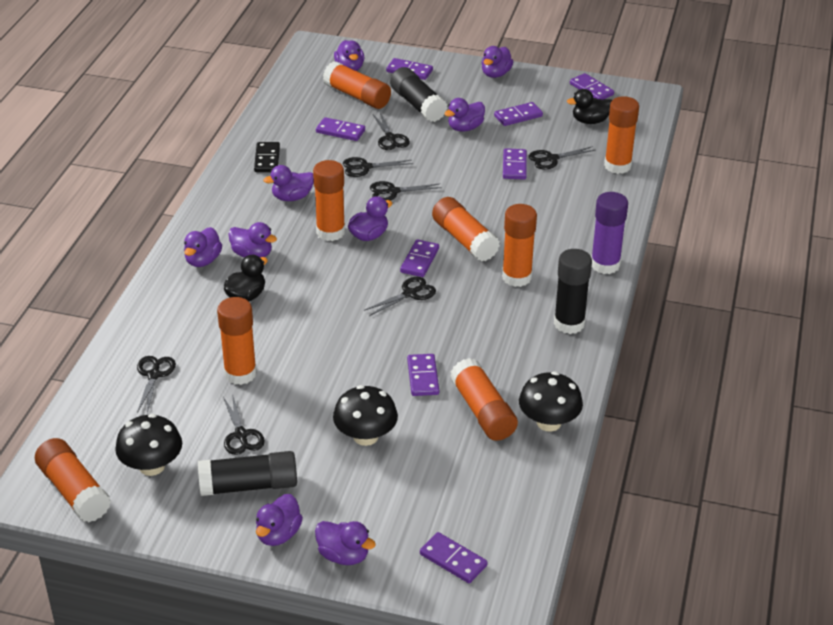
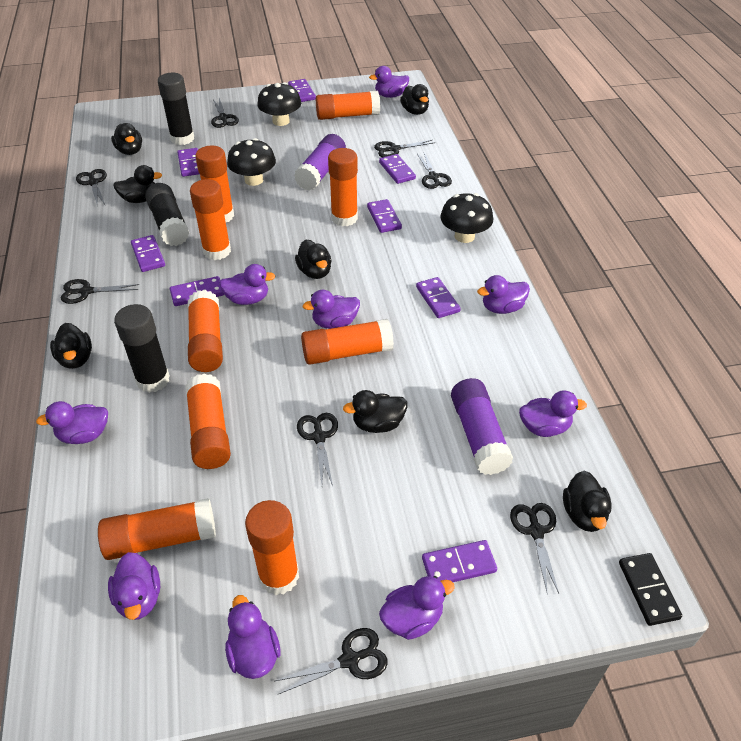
black duck: 2 -> 7
black scissors: 7 -> 8
orange glue stick: 8 -> 9
purple glue stick: 1 -> 2

